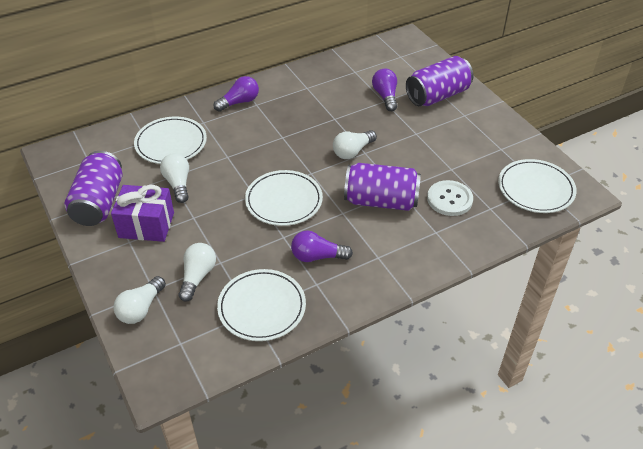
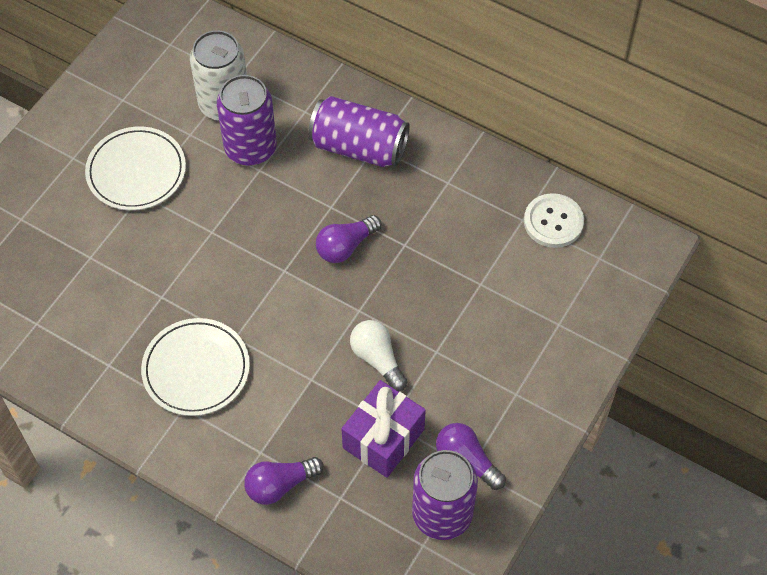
white can: 0 -> 1
white light bulb: 4 -> 1
white plate: 4 -> 2

